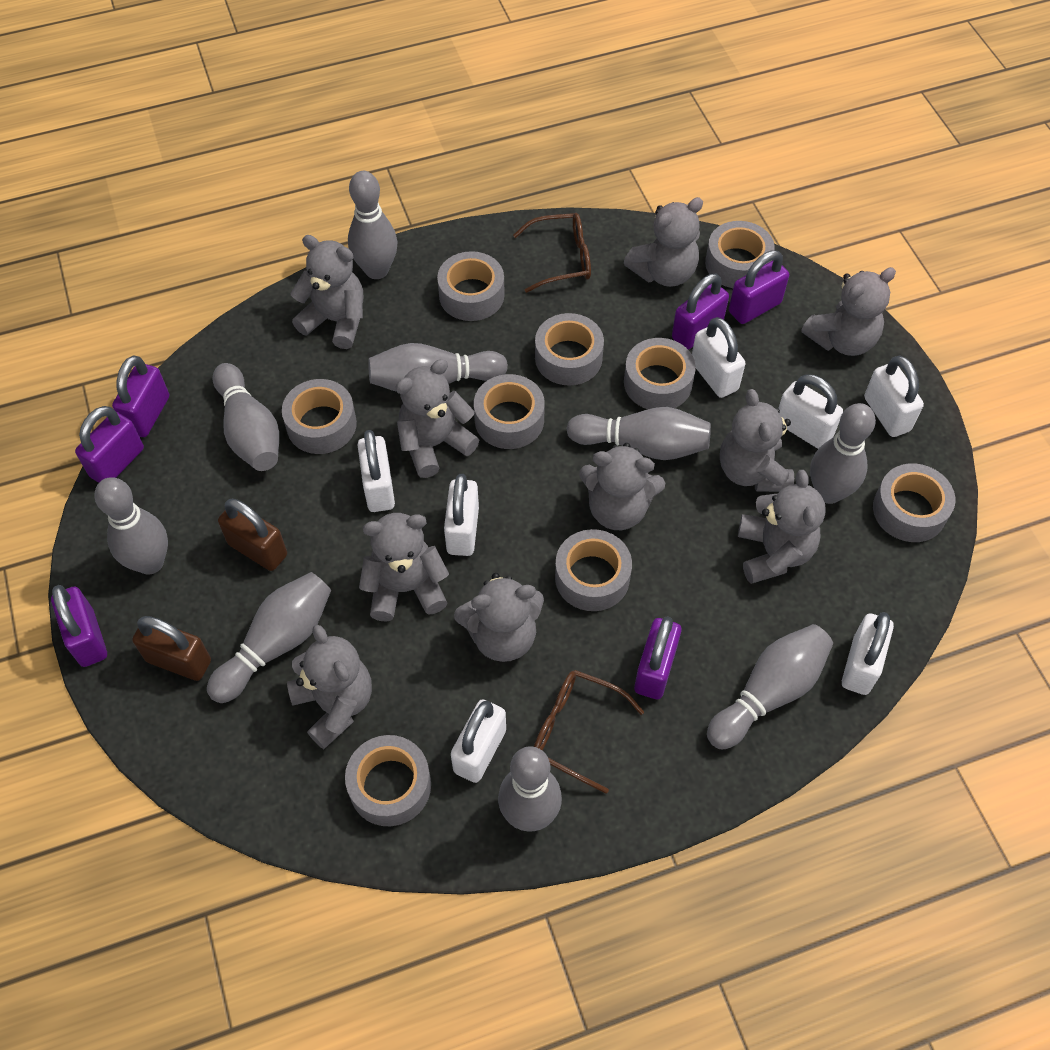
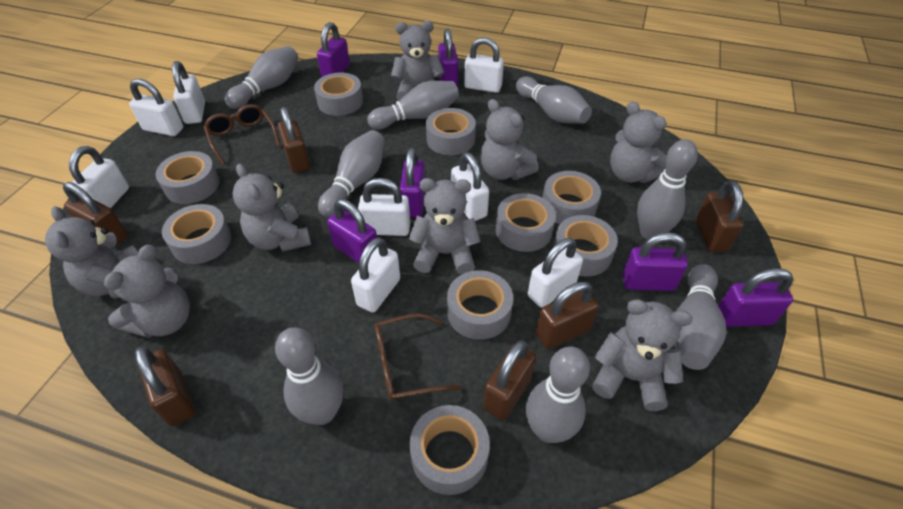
brown padlock: 2 -> 6
grey bowling pin: 9 -> 8
grey teddy bear: 10 -> 8
white padlock: 7 -> 8

